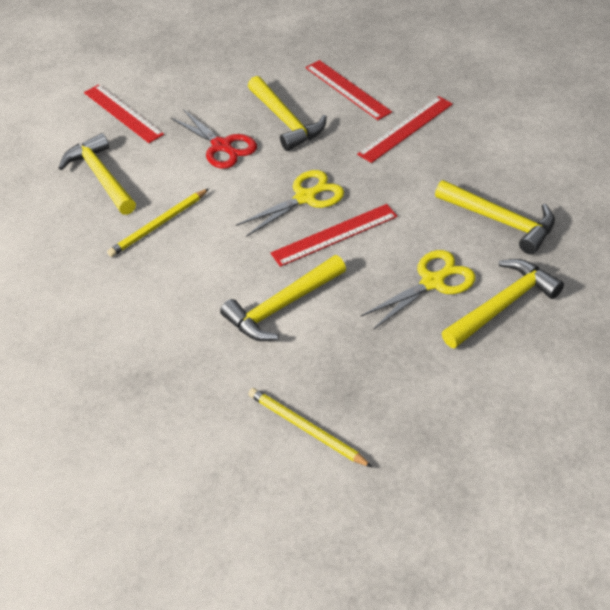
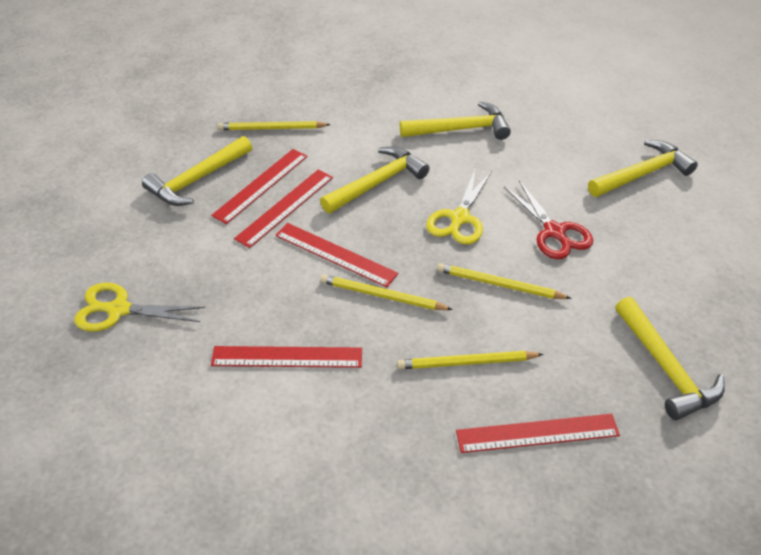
red ruler: 4 -> 5
yellow pencil: 2 -> 4

